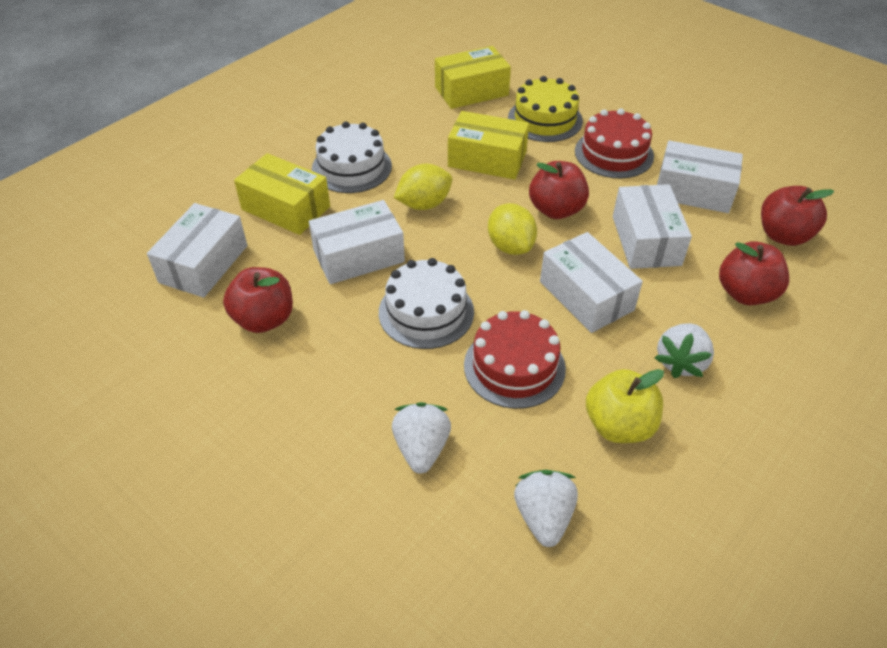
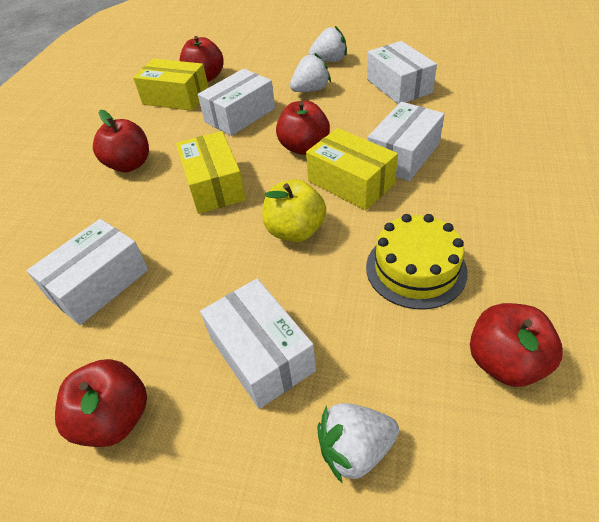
red apple: 4 -> 5
red cake: 2 -> 0
white cake: 2 -> 0
yellow lemon: 2 -> 0

